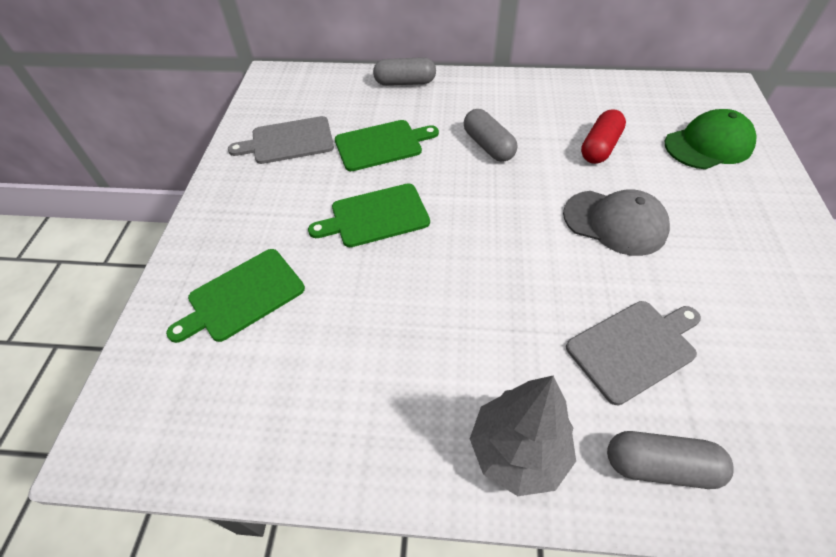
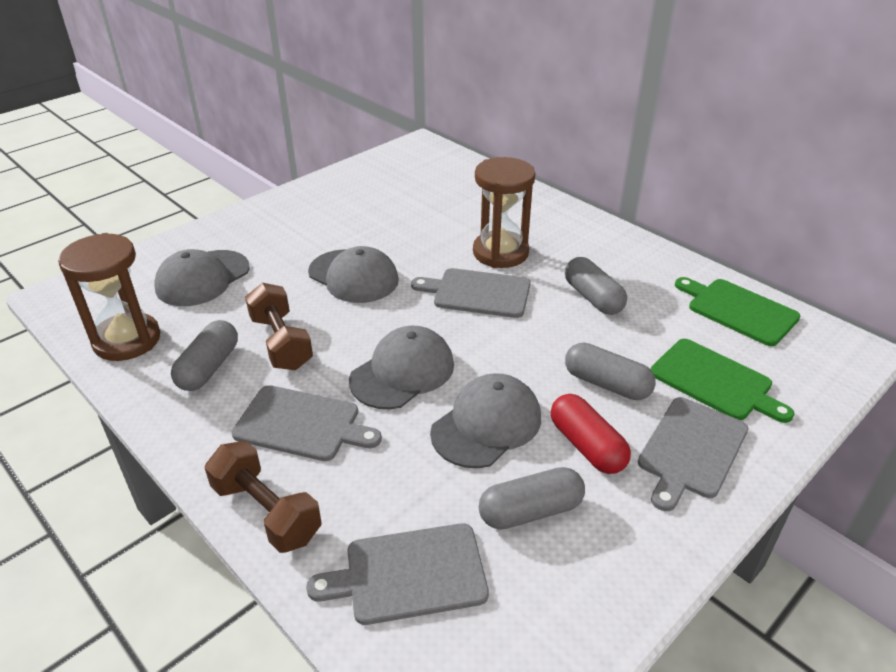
brown dumbbell: 0 -> 2
brown hourglass: 0 -> 2
green cap: 1 -> 0
green cutting board: 3 -> 2
grey cap: 1 -> 4
grey capsule: 3 -> 4
grey cutting board: 2 -> 4
grey tree: 1 -> 0

